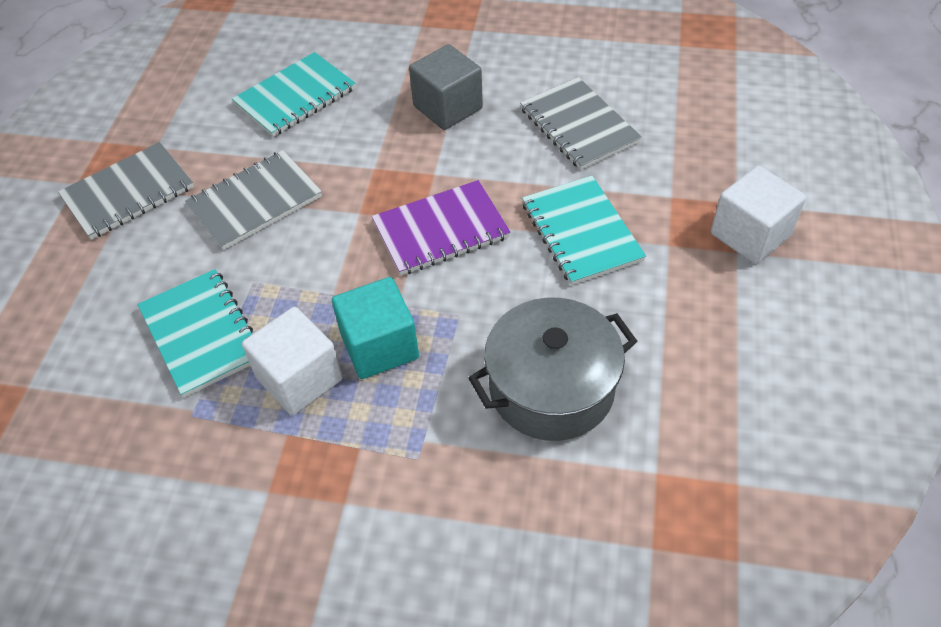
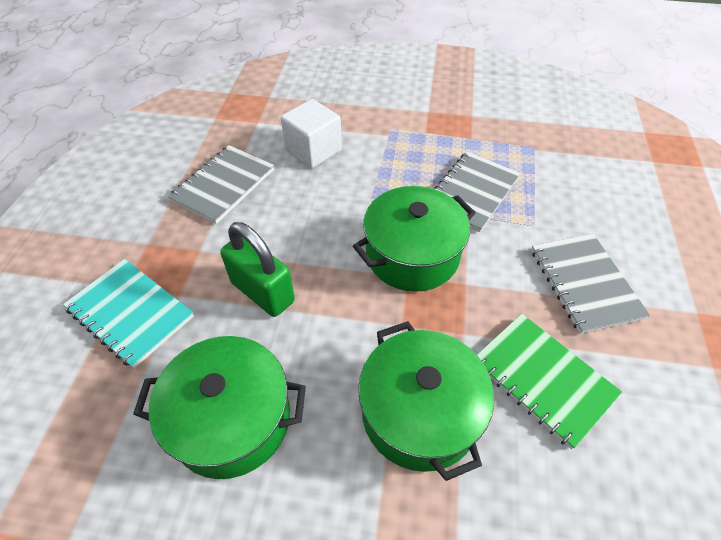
green notebook: 0 -> 1
green padlock: 0 -> 1
green pot: 0 -> 3
grey cube: 1 -> 0
grey pot: 1 -> 0
purple notebook: 1 -> 0
turquoise cube: 1 -> 0
turquoise notebook: 3 -> 1
white cube: 2 -> 1

